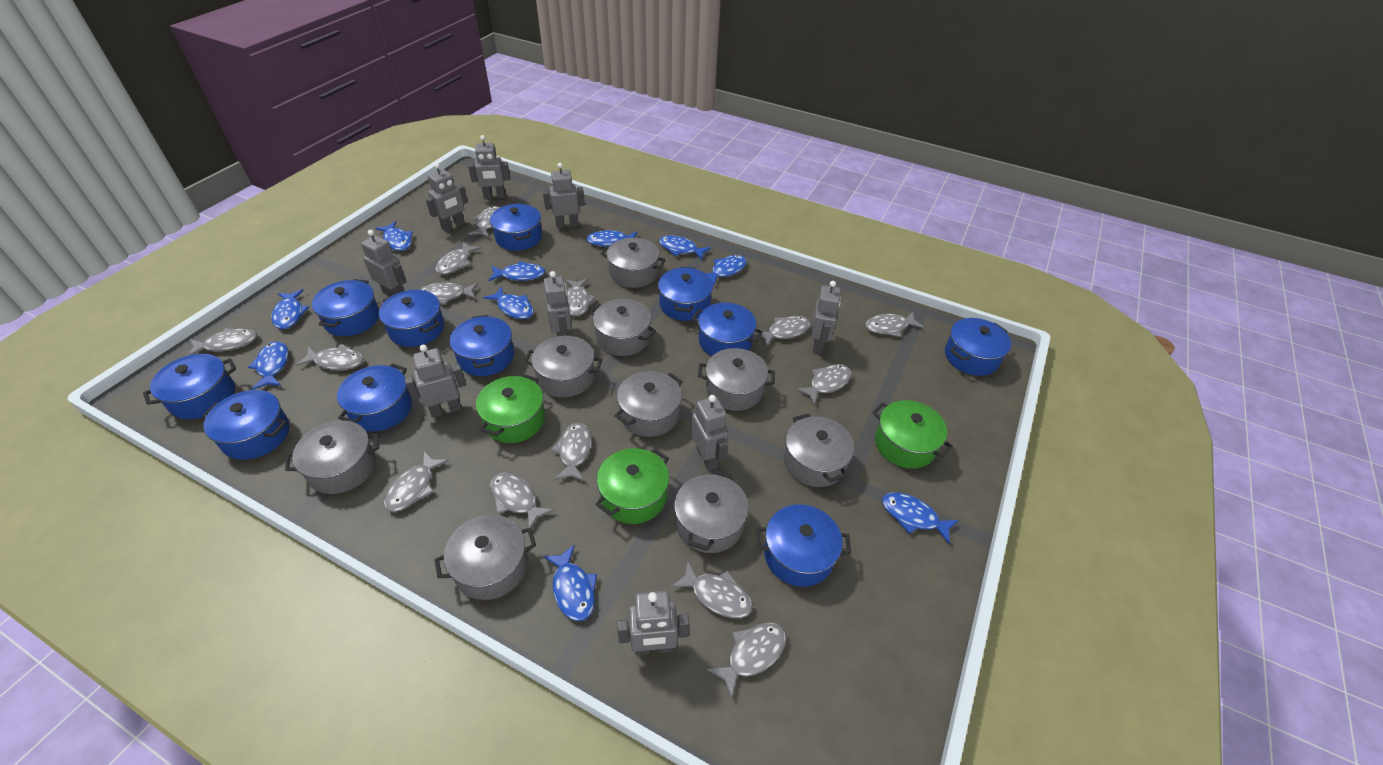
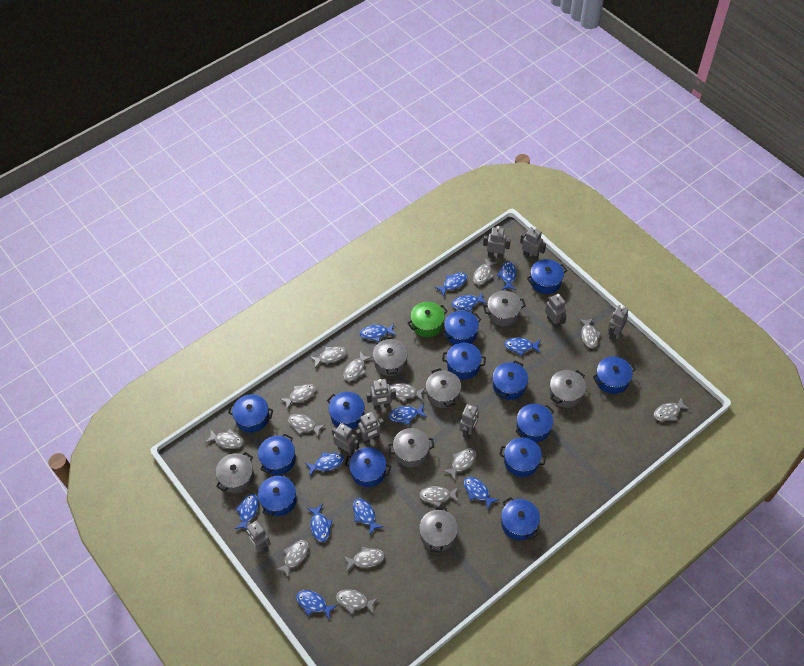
blue fish: 10 -> 12
blue pot: 11 -> 13
green pot: 3 -> 1
grey pot: 9 -> 7

